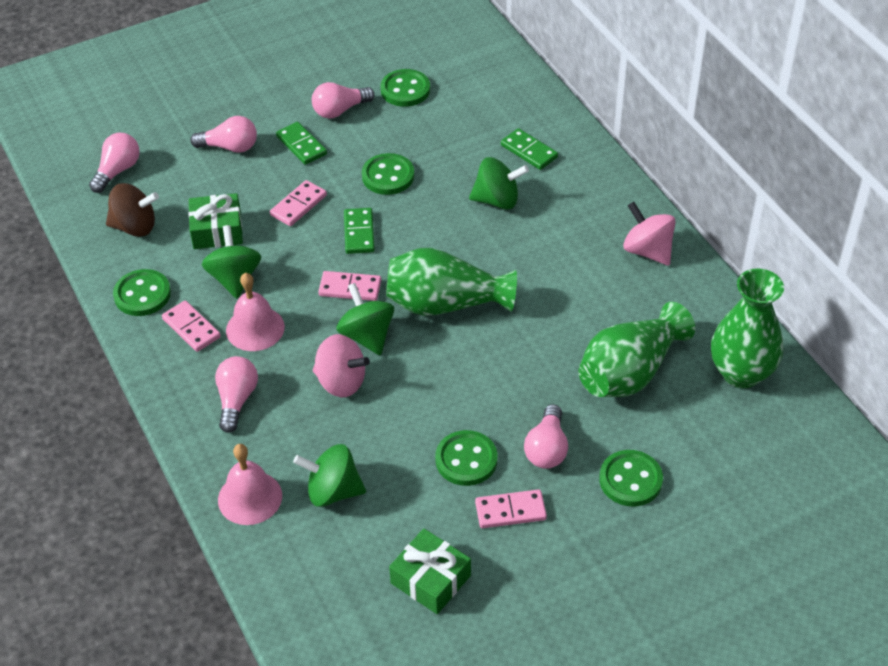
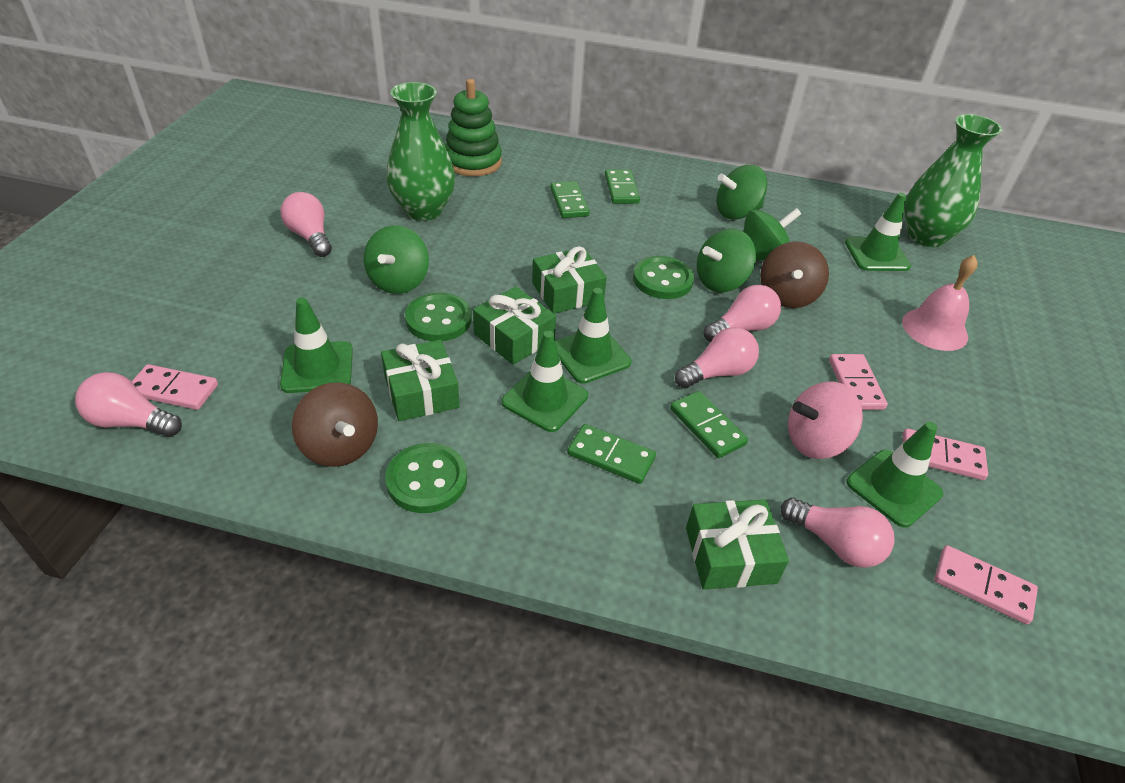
brown spinning top: 1 -> 2
green button: 5 -> 3
green domino: 3 -> 4
green gift: 2 -> 4
green stacking toy: 0 -> 1
green traffic cone: 0 -> 5
green vase: 3 -> 2
pink bell: 2 -> 1
pink spinning top: 2 -> 1

